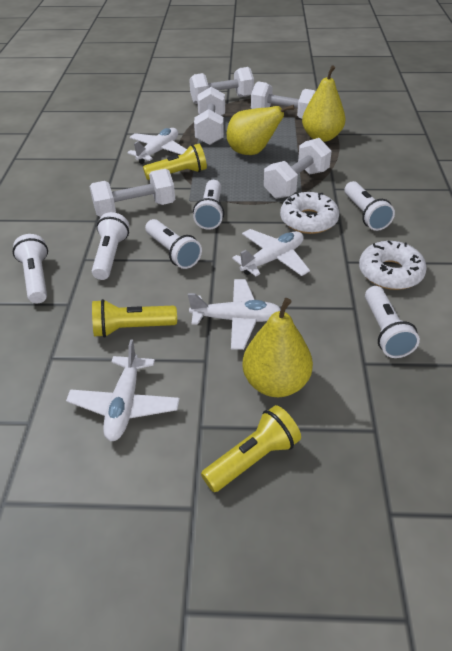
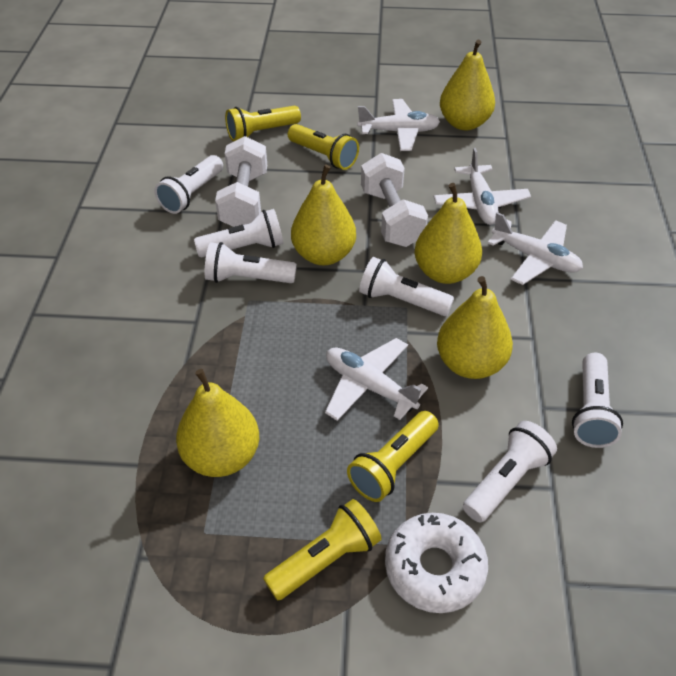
white donut: 2 -> 1
white dumbbell: 5 -> 2
yellow flashlight: 3 -> 4
yellow pear: 3 -> 5

